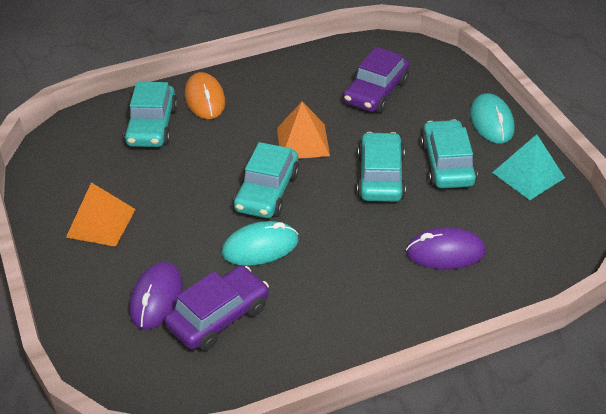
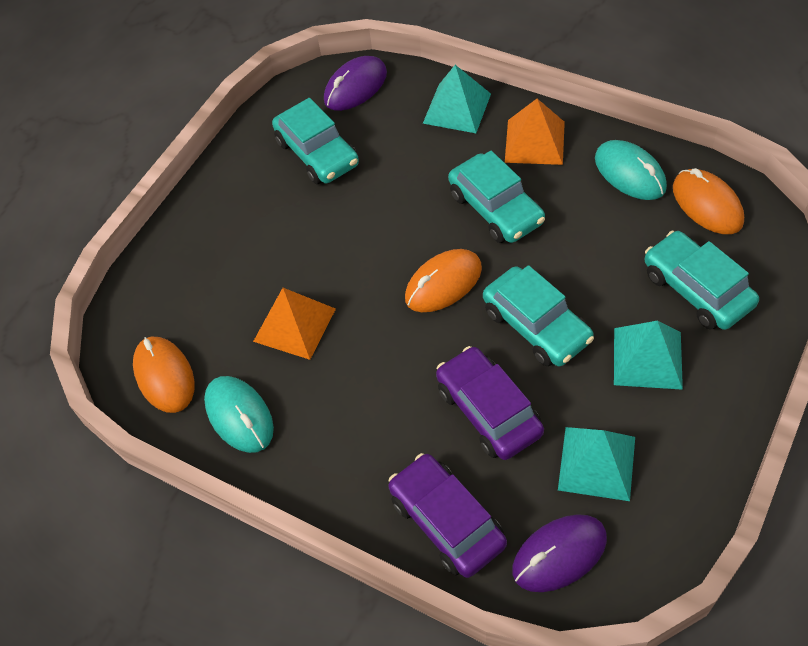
orange mouse: 1 -> 3
turquoise pyramid: 1 -> 3

